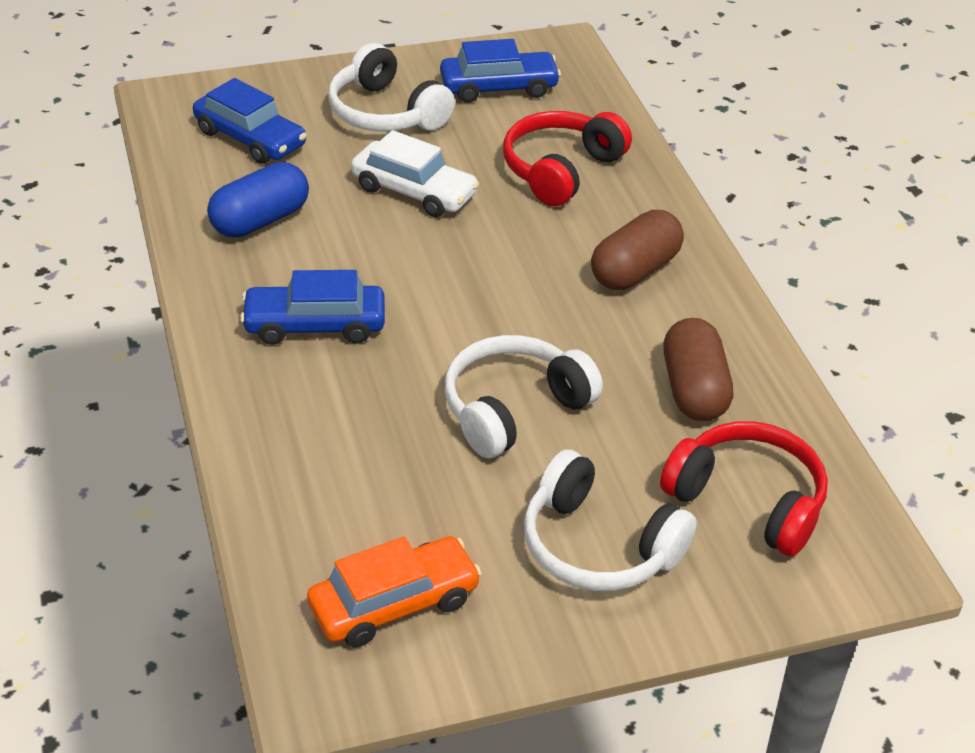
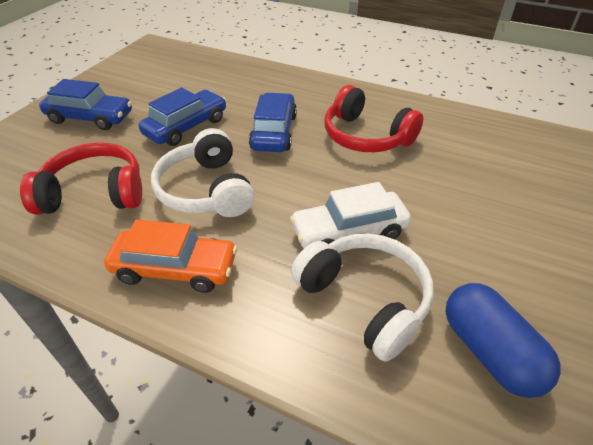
brown capsule: 2 -> 0
white headphones: 3 -> 2

